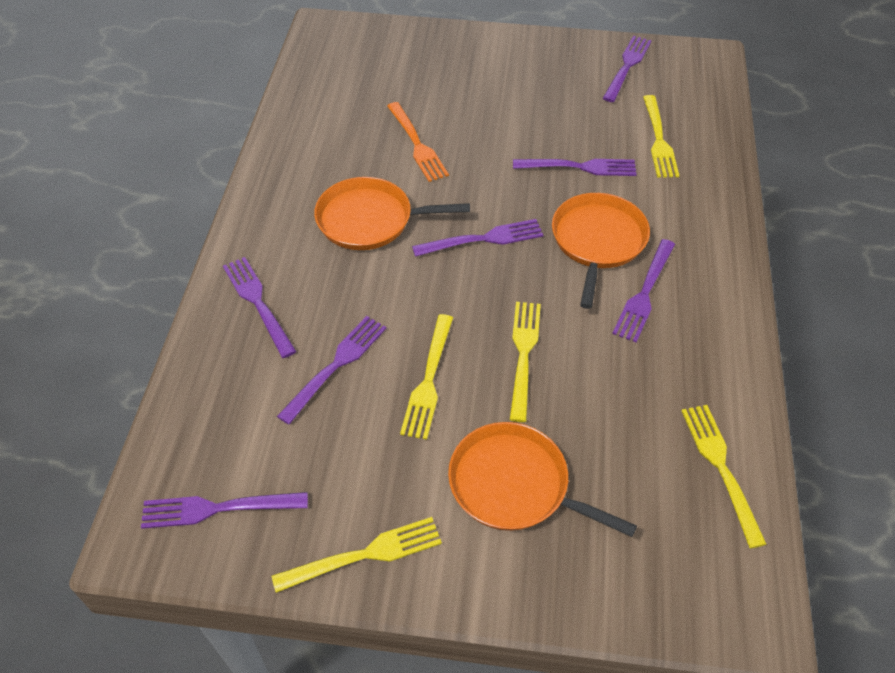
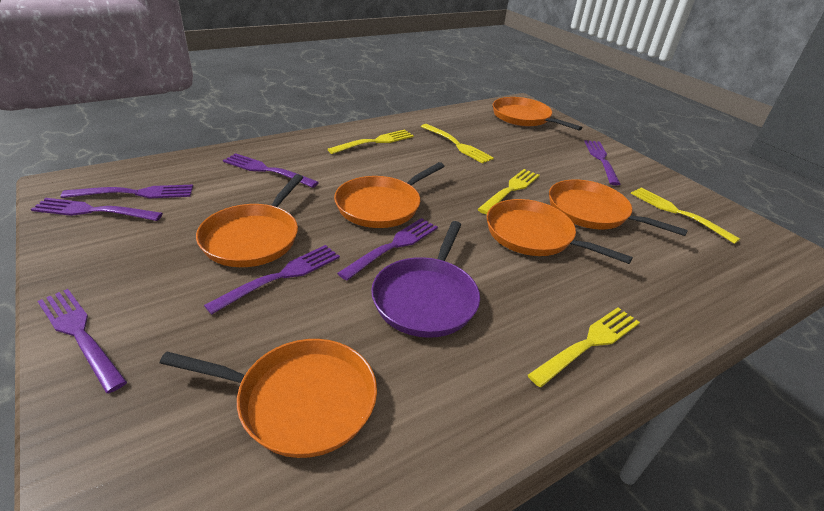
orange fork: 1 -> 0
orange pan: 3 -> 6
purple pan: 0 -> 1

